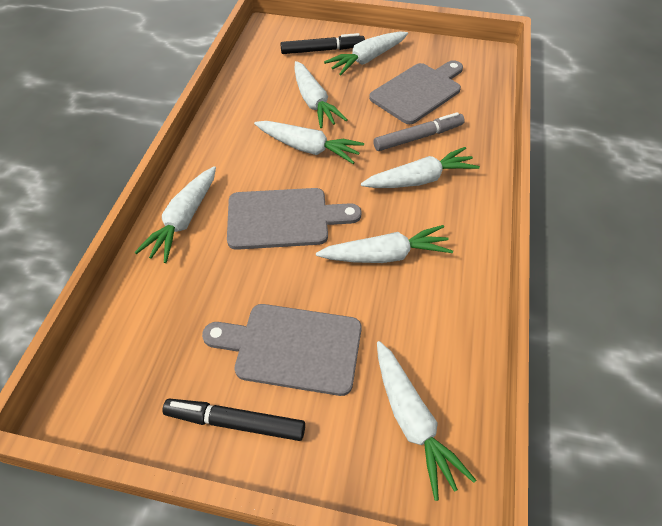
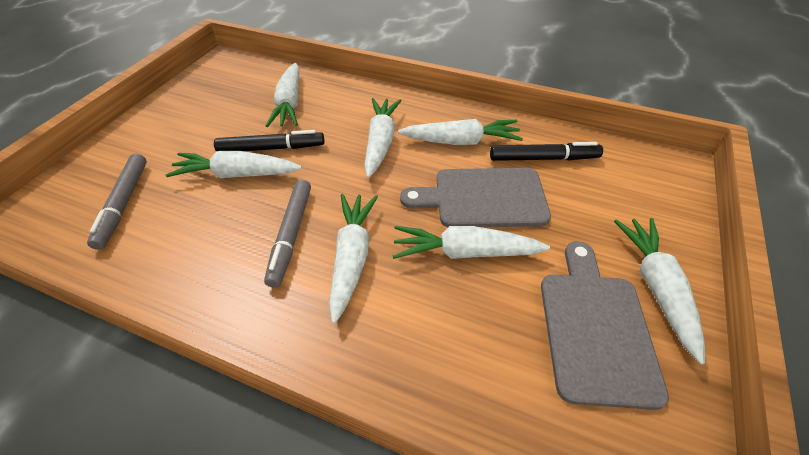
grey cutting board: 3 -> 2
grey marker: 1 -> 2

